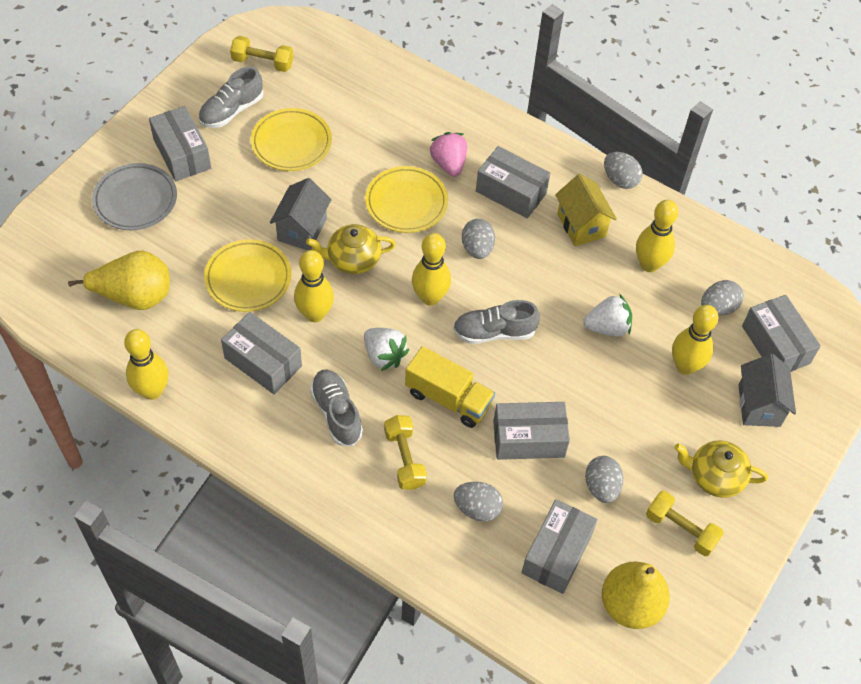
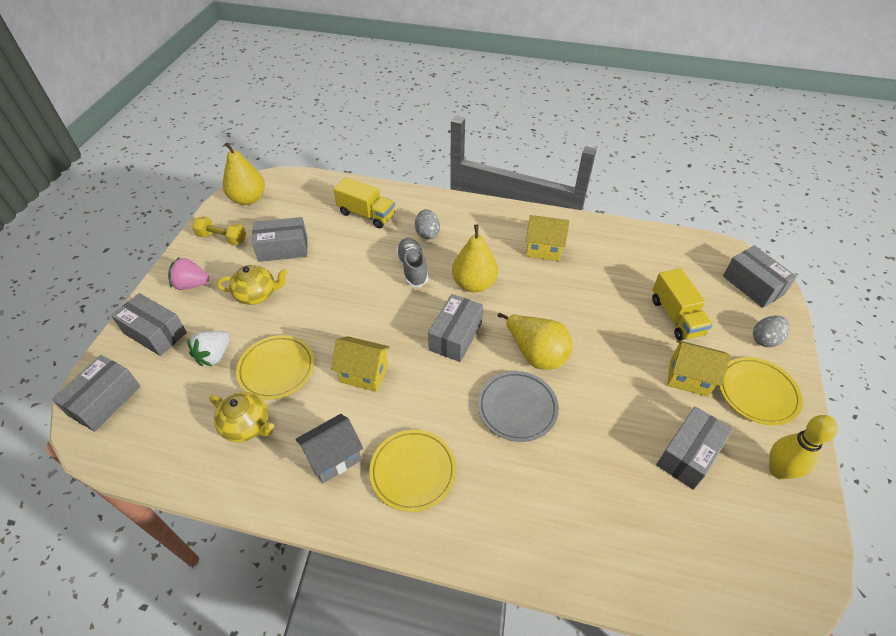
grey egg: 5 -> 2
grey house: 2 -> 1
grey shoe: 3 -> 1
white strawberry: 2 -> 1
yellow bowling pin: 5 -> 1
yellow dumbbell: 3 -> 1
yellow house: 1 -> 3
yellow pear: 2 -> 3
yellow truck: 1 -> 2

